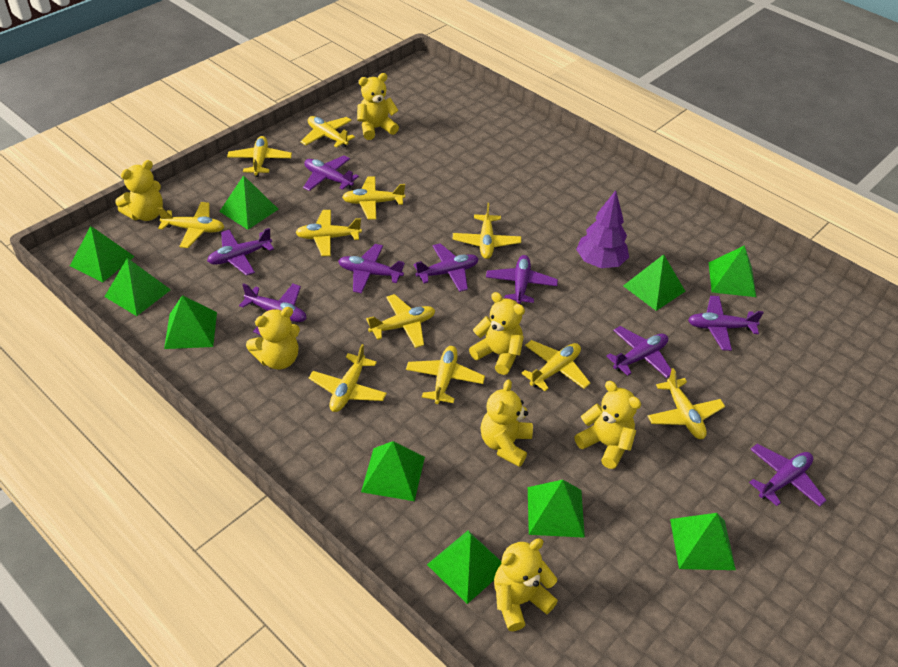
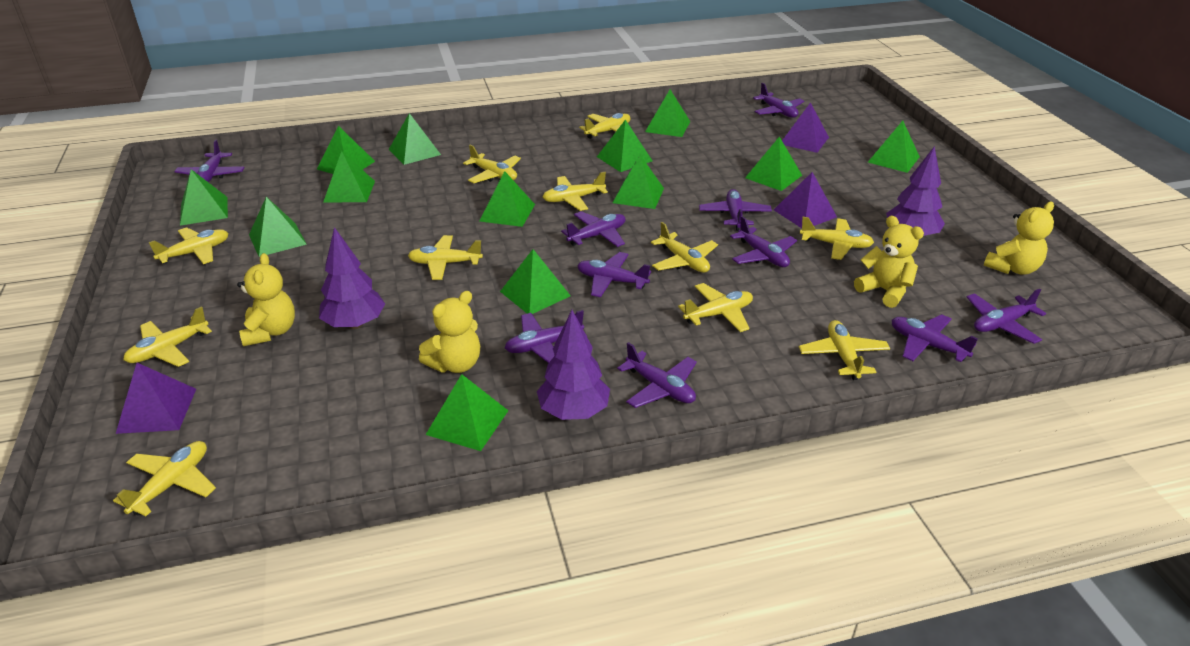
green pyramid: 10 -> 13
purple plane: 9 -> 10
purple pyramid: 0 -> 3
purple tree: 1 -> 3
yellow teddy bear: 7 -> 4

